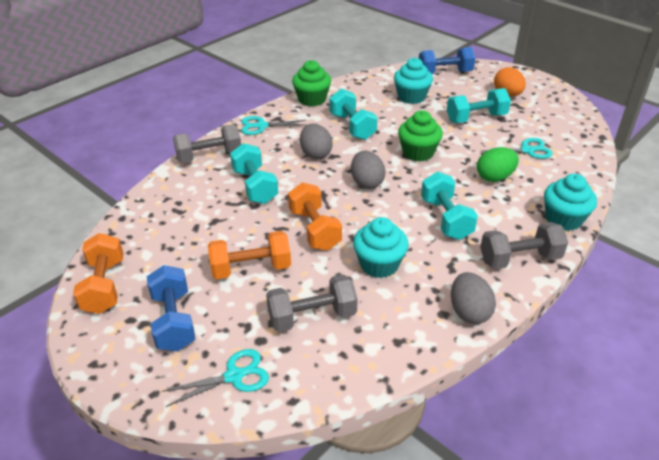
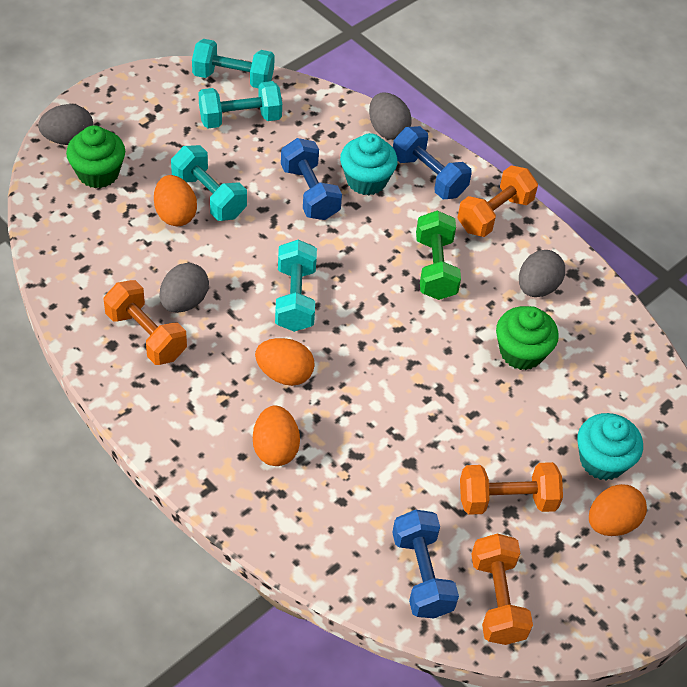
blue dumbbell: 2 -> 3
green dumbbell: 0 -> 1
green egg: 1 -> 0
grey dumbbell: 3 -> 0
grey egg: 3 -> 4
orange dumbbell: 3 -> 4
orange egg: 1 -> 4
turquoise cupcake: 3 -> 2
turquoise scissors: 3 -> 0

